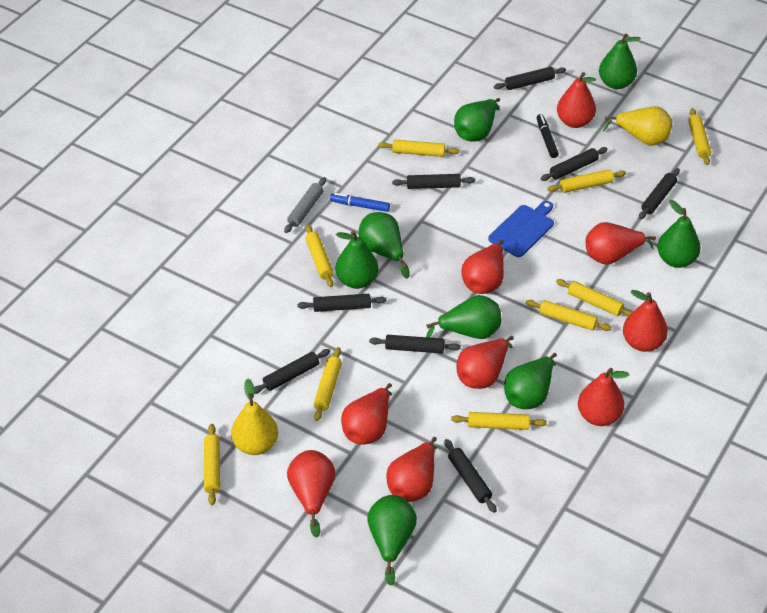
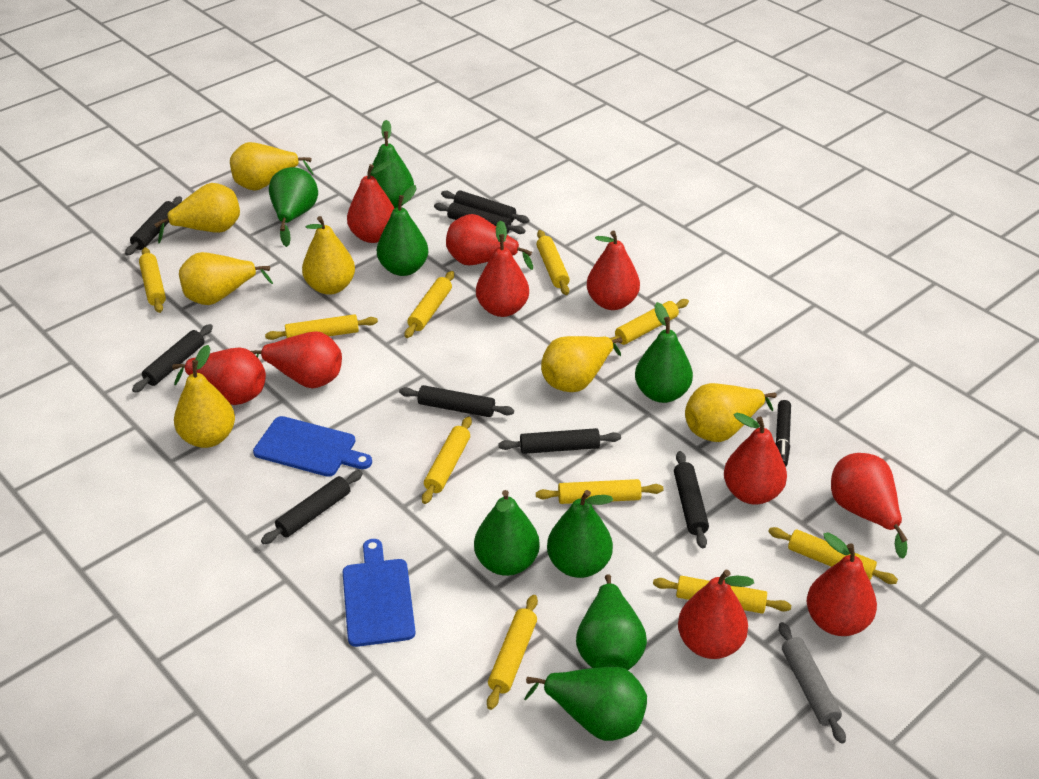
blue cutting board: 1 -> 2
blue marker: 1 -> 0
red pear: 9 -> 10
yellow pear: 2 -> 7
yellow rolling pin: 9 -> 10

